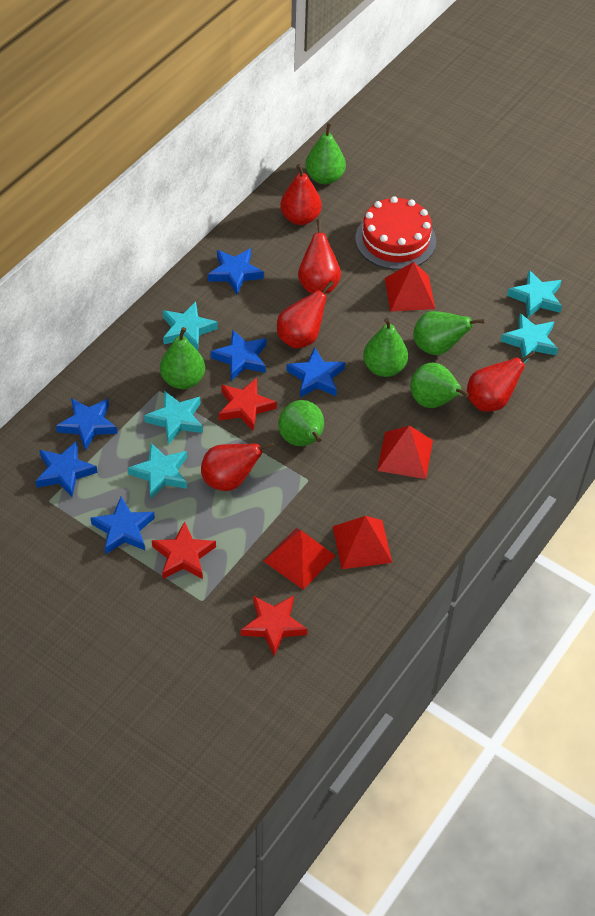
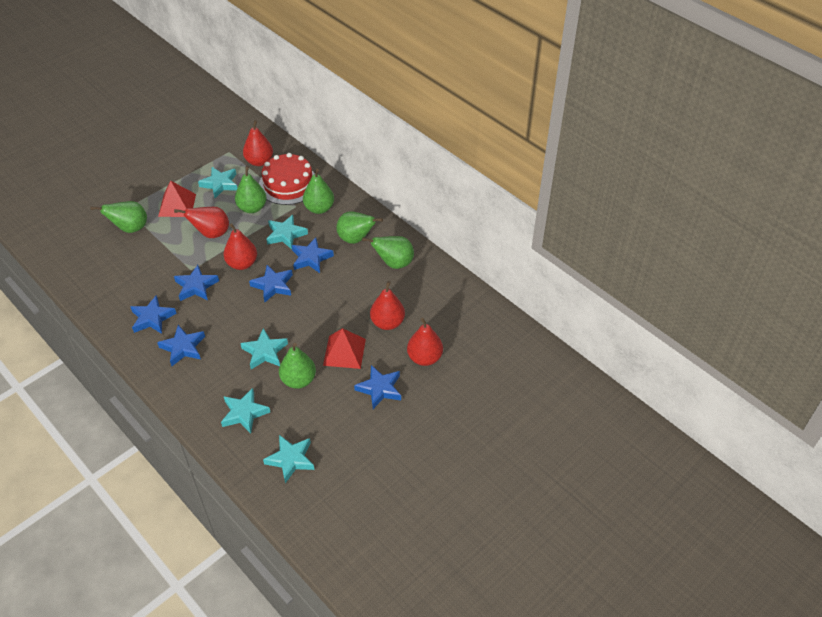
red pyramid: 4 -> 2
red star: 3 -> 0

